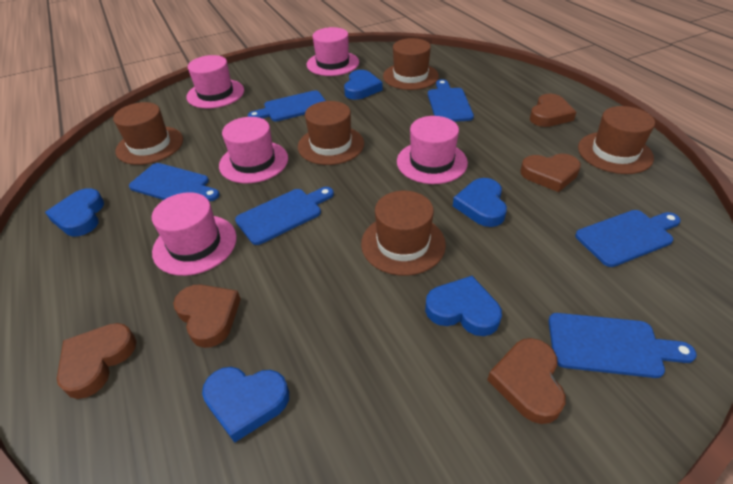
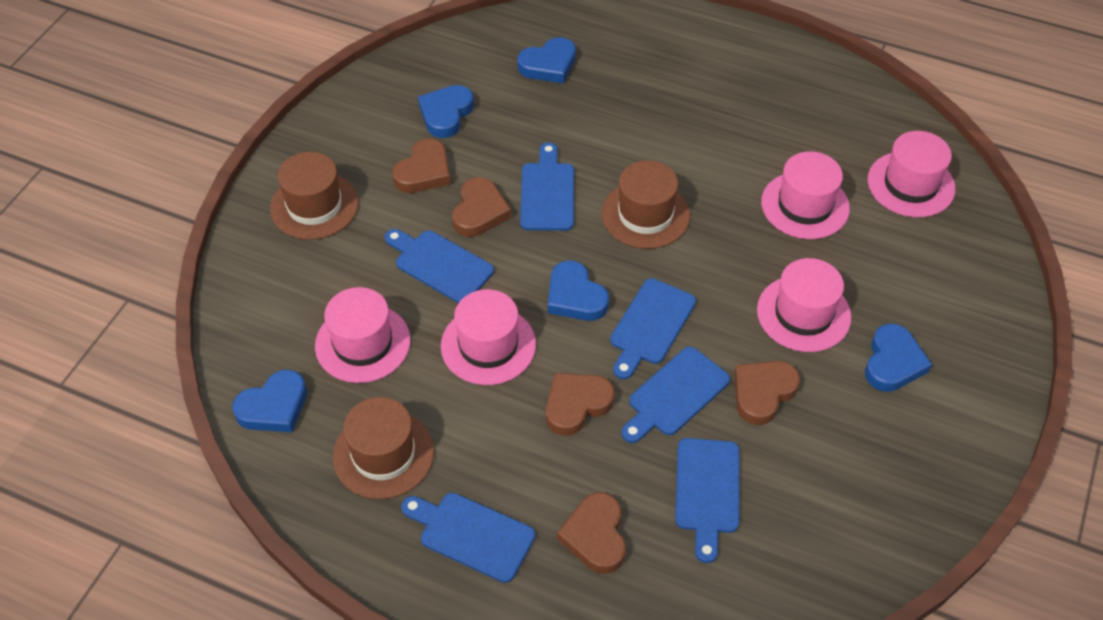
brown hat: 5 -> 3

